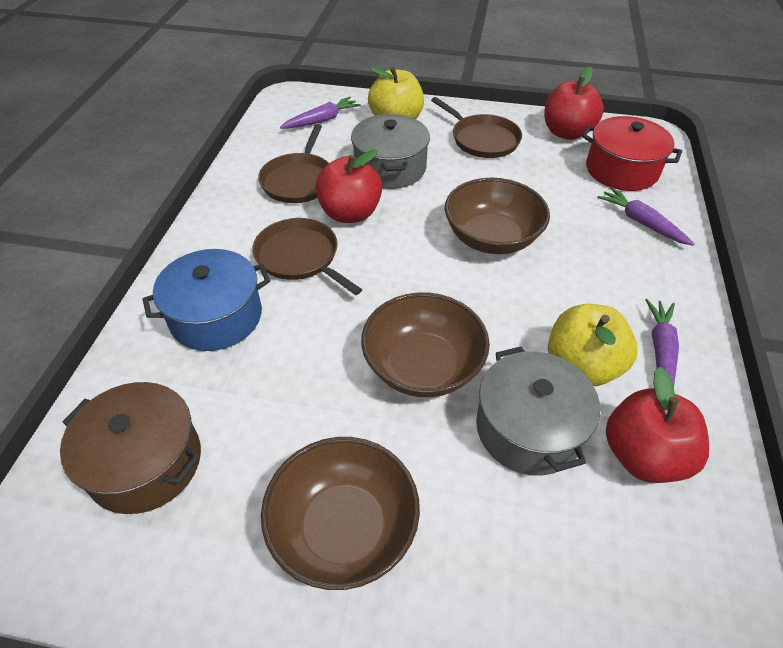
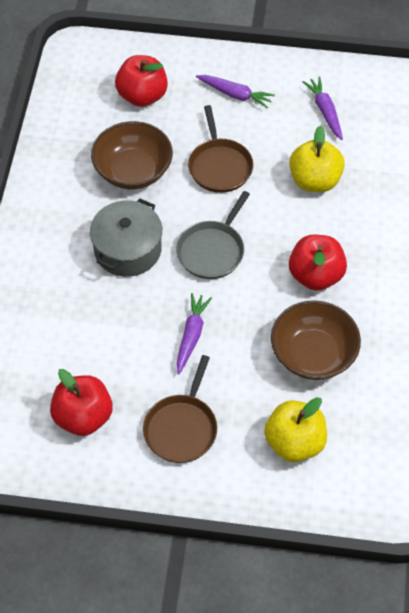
blue pot: 1 -> 0
brown bowl: 3 -> 2
brown pan: 3 -> 2
brown pot: 1 -> 0
grey pan: 0 -> 1
grey pot: 2 -> 1
red pot: 1 -> 0

